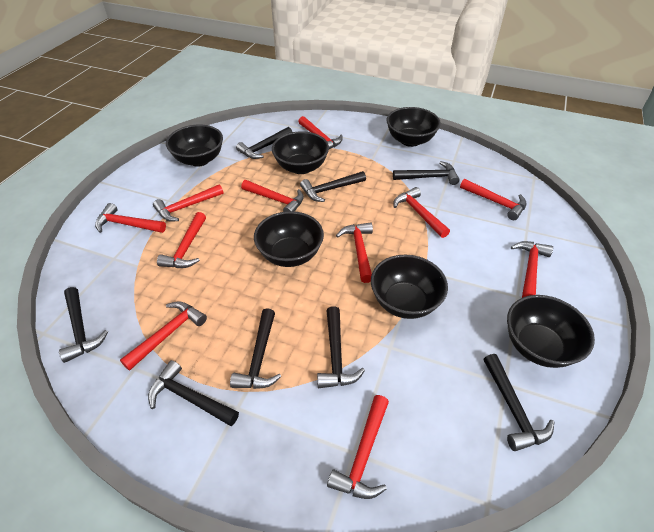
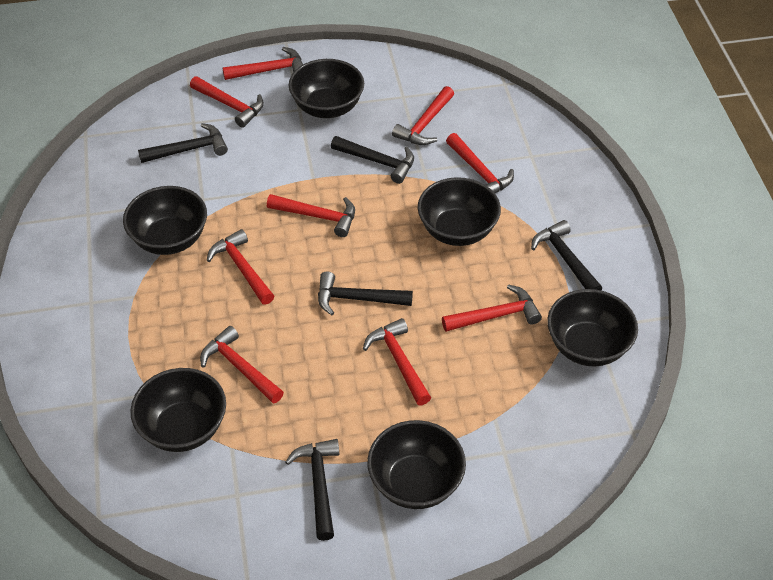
black hammer: 8 -> 5
red hammer: 11 -> 9

